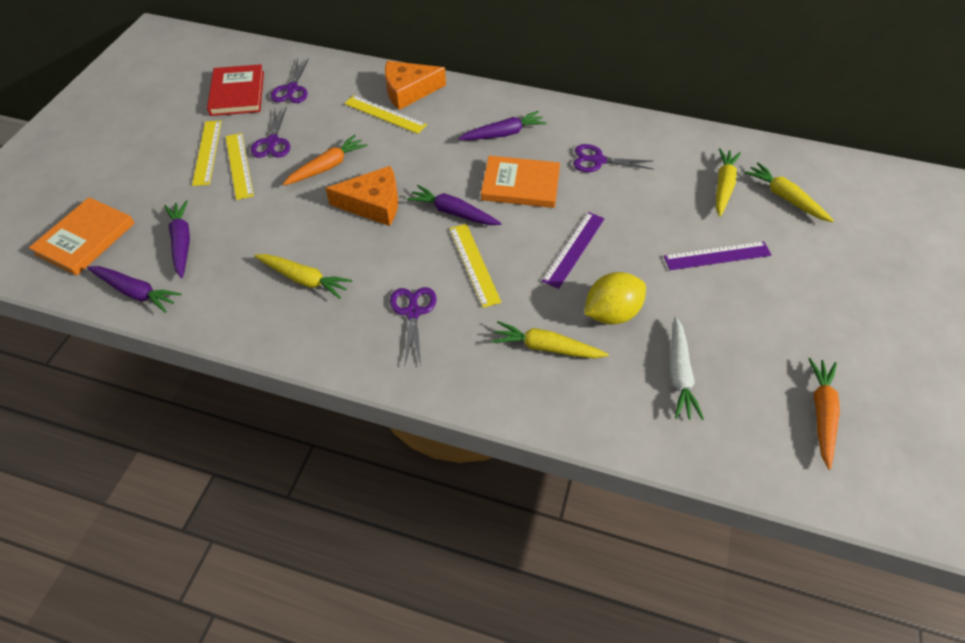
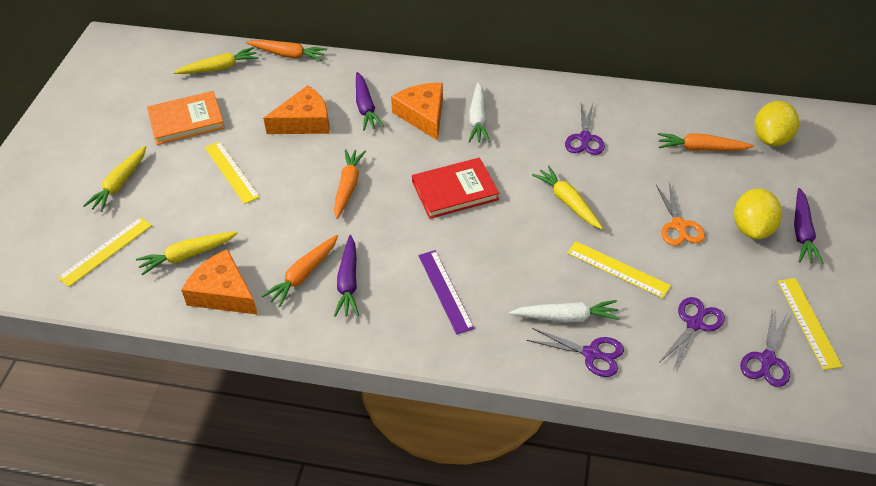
orange book: 2 -> 1
orange carrot: 2 -> 4
orange cheese: 2 -> 3
orange scissors: 0 -> 1
purple carrot: 4 -> 3
purple ruler: 2 -> 1
white carrot: 1 -> 2
yellow lemon: 1 -> 2

